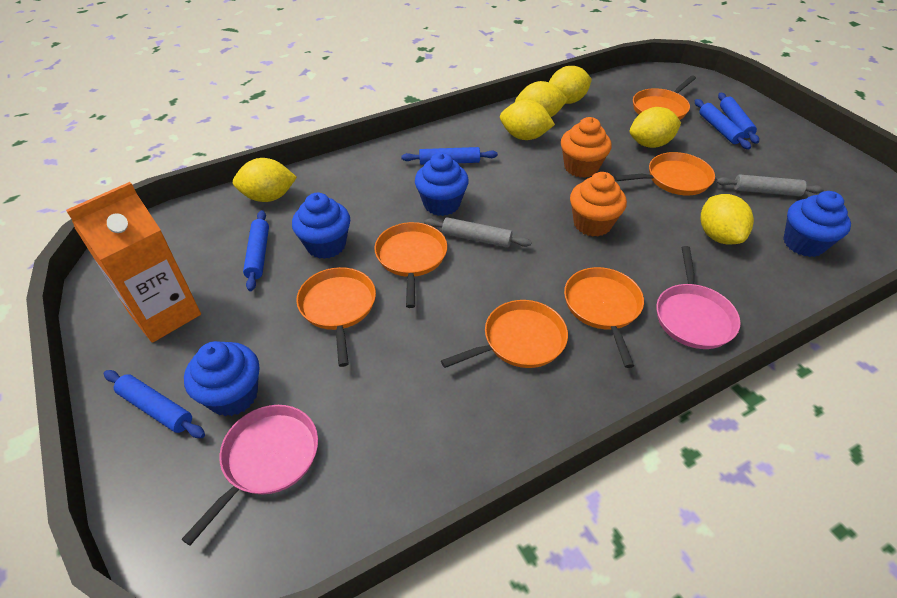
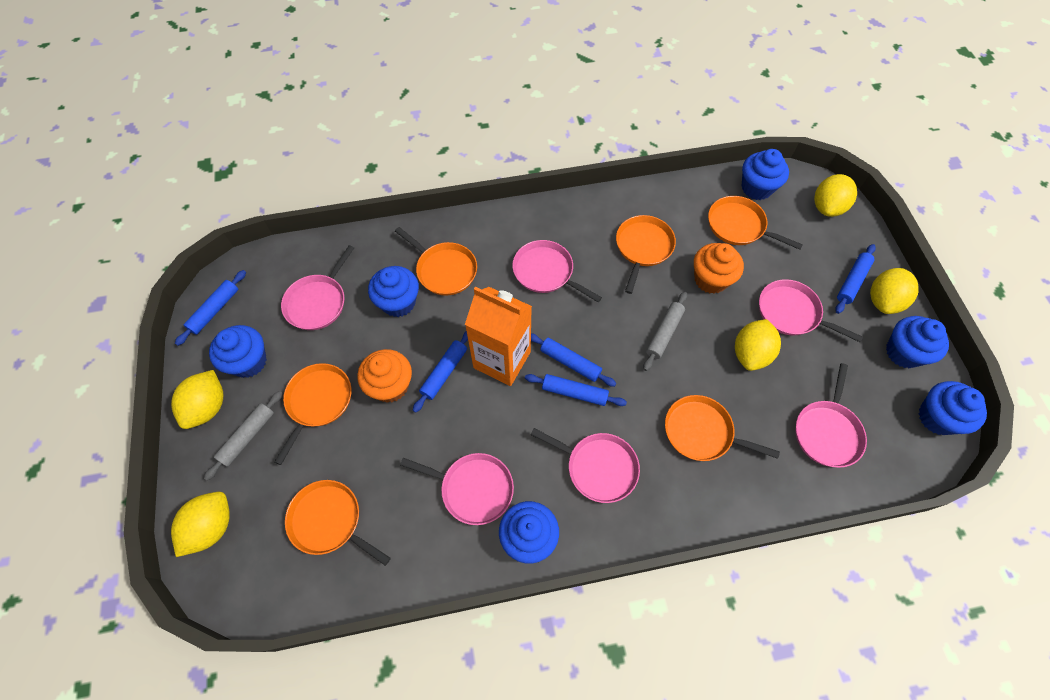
blue cupcake: 4 -> 6
pink pan: 2 -> 6
yellow lemon: 6 -> 5

